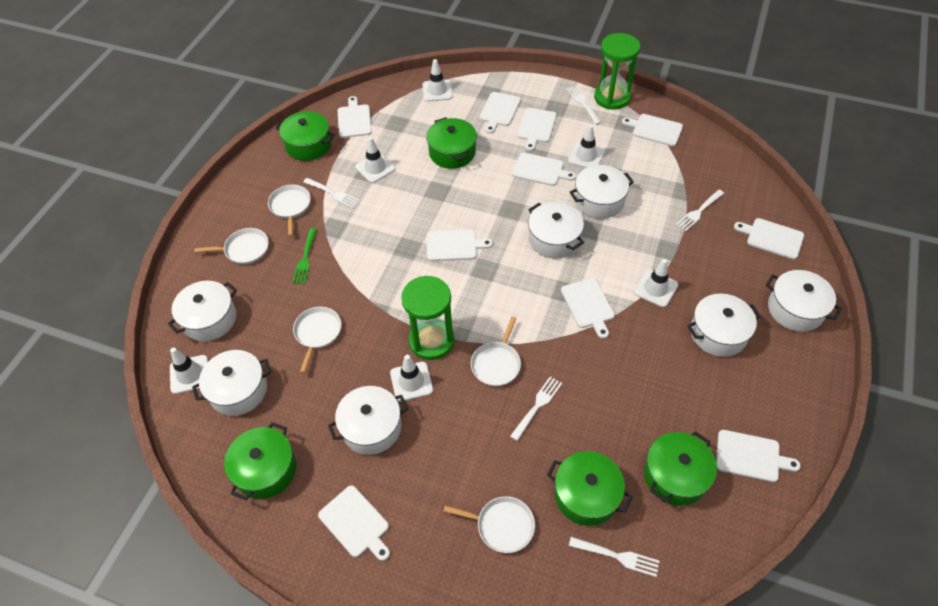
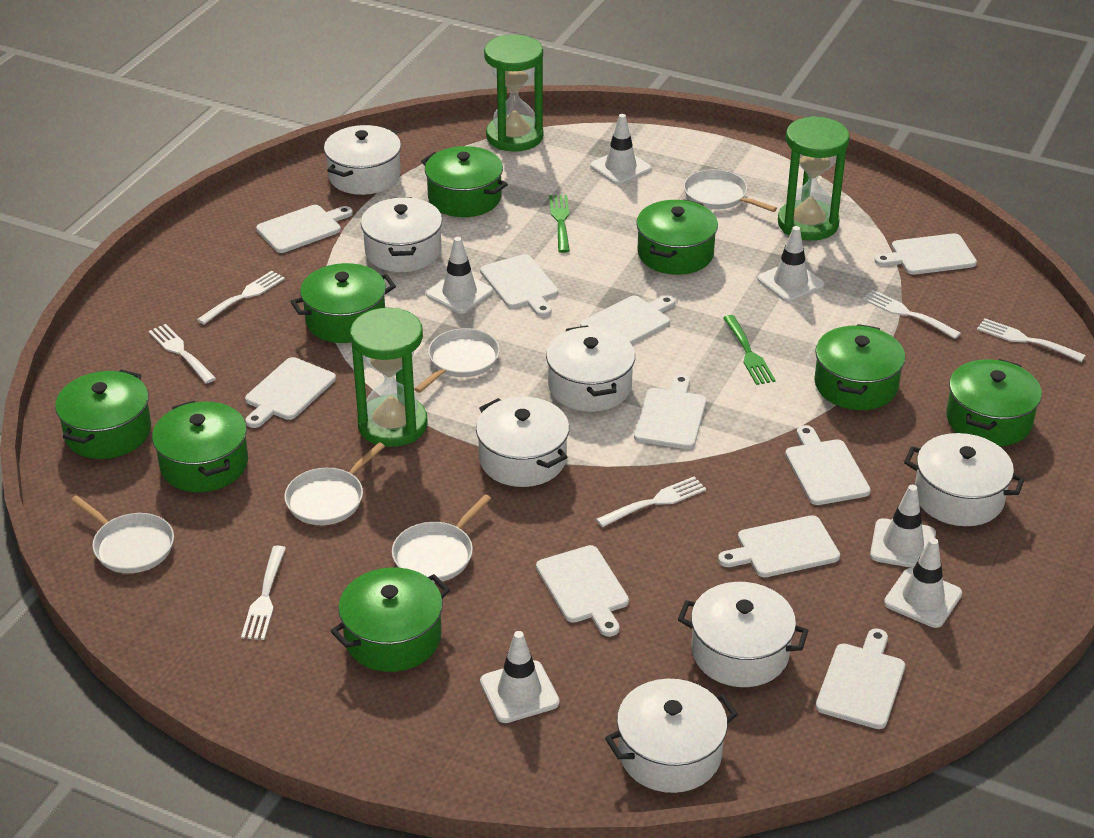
green fork: 1 -> 2
green hourglass: 2 -> 3
green pot: 5 -> 8
white fork: 5 -> 6

